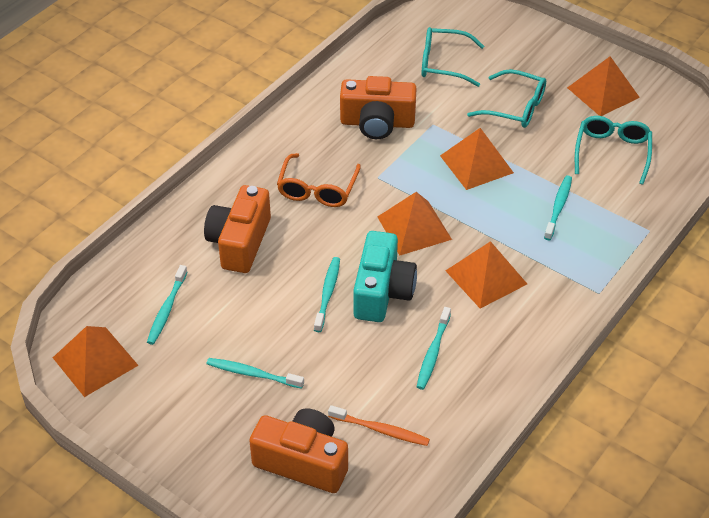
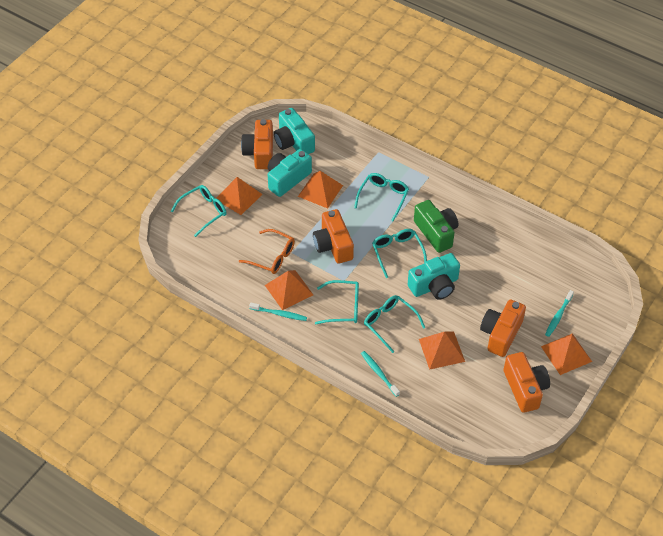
green camera: 0 -> 1
orange camera: 3 -> 4
orange toothbrush: 1 -> 0
turquoise camera: 1 -> 3
turquoise glasses: 3 -> 5
turquoise toothbrush: 5 -> 3

